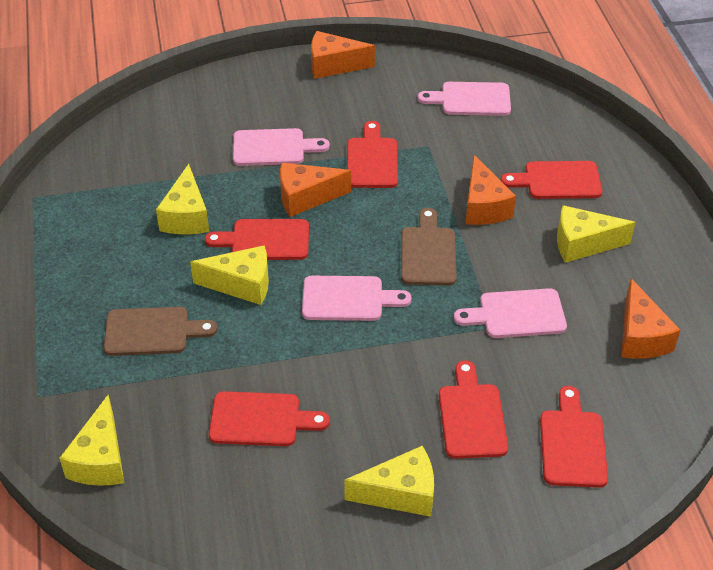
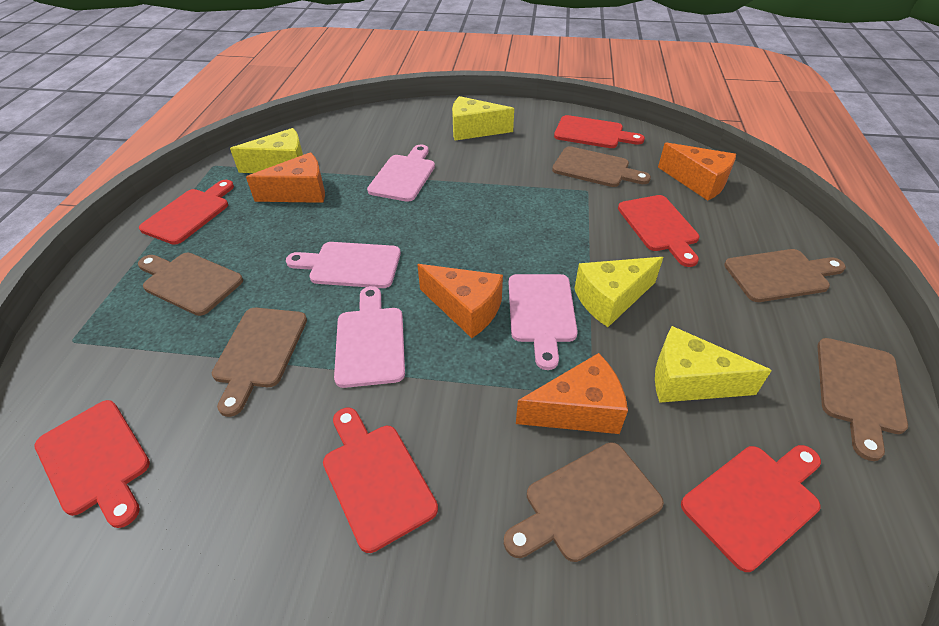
brown cutting board: 2 -> 6
yellow cheese: 5 -> 4

